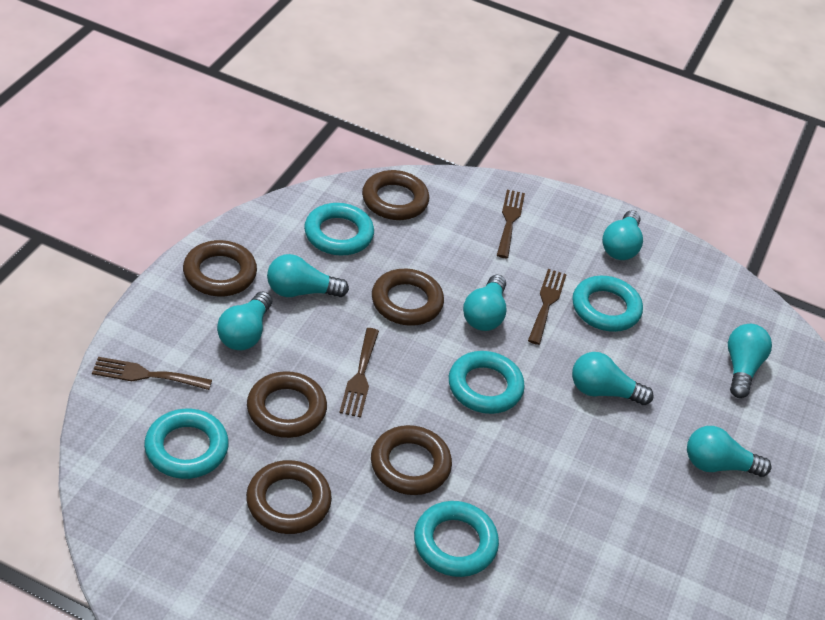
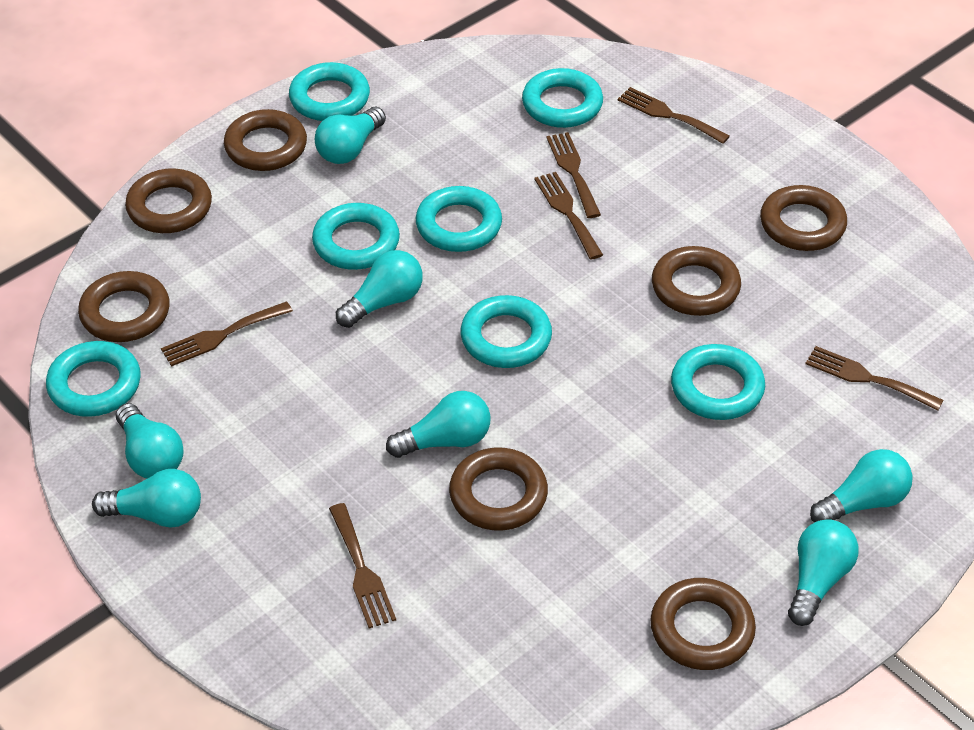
brown fork: 4 -> 6
brown ring: 6 -> 7
turquoise ring: 5 -> 7

